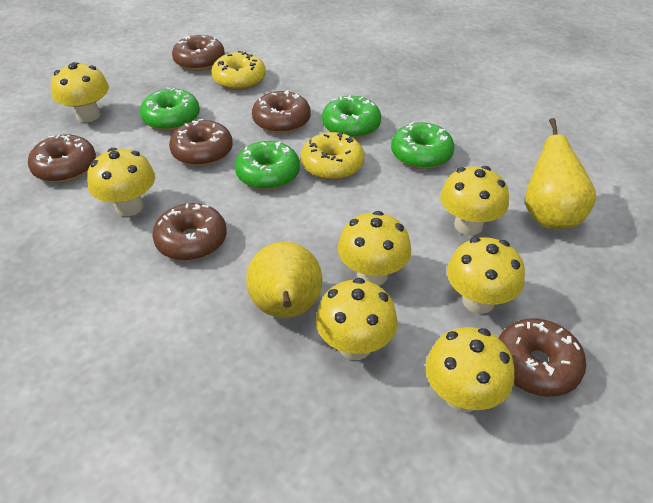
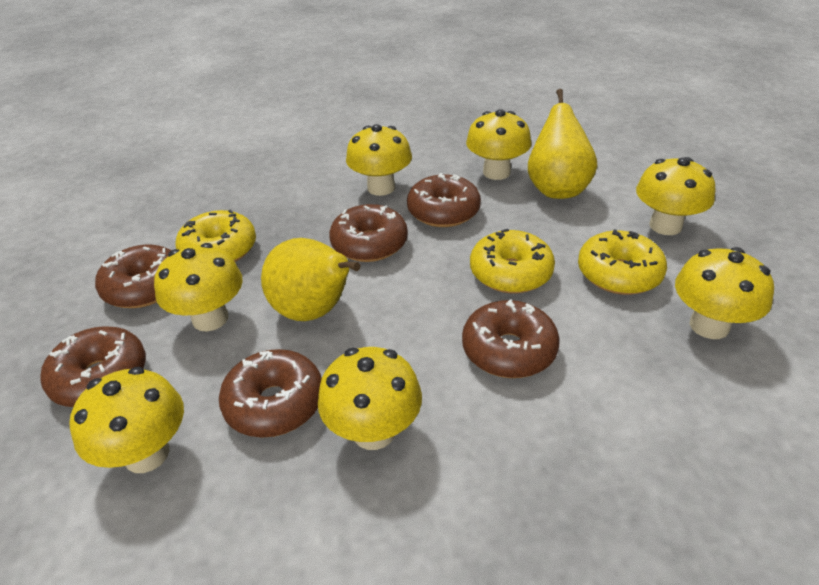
green donut: 4 -> 0
yellow donut: 2 -> 3

